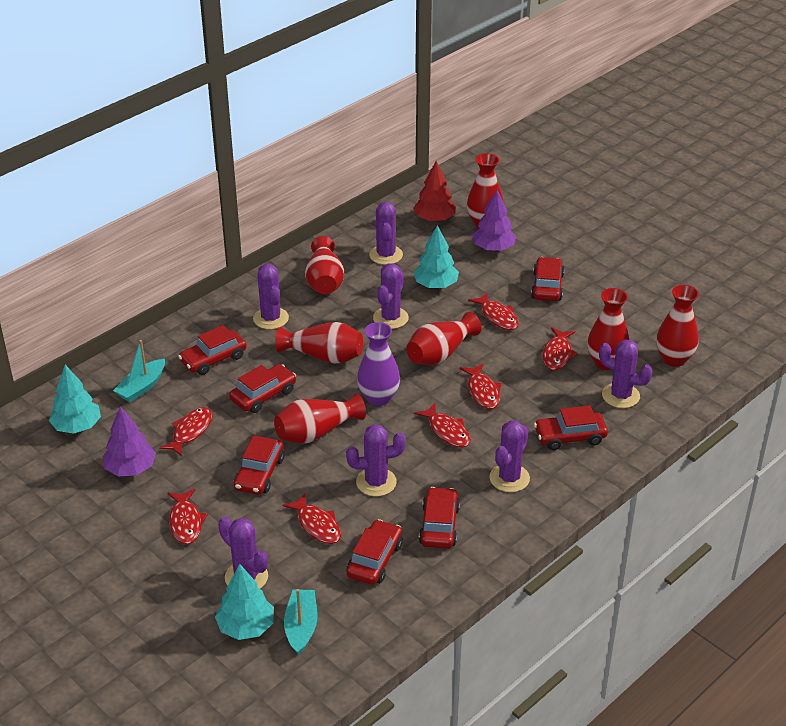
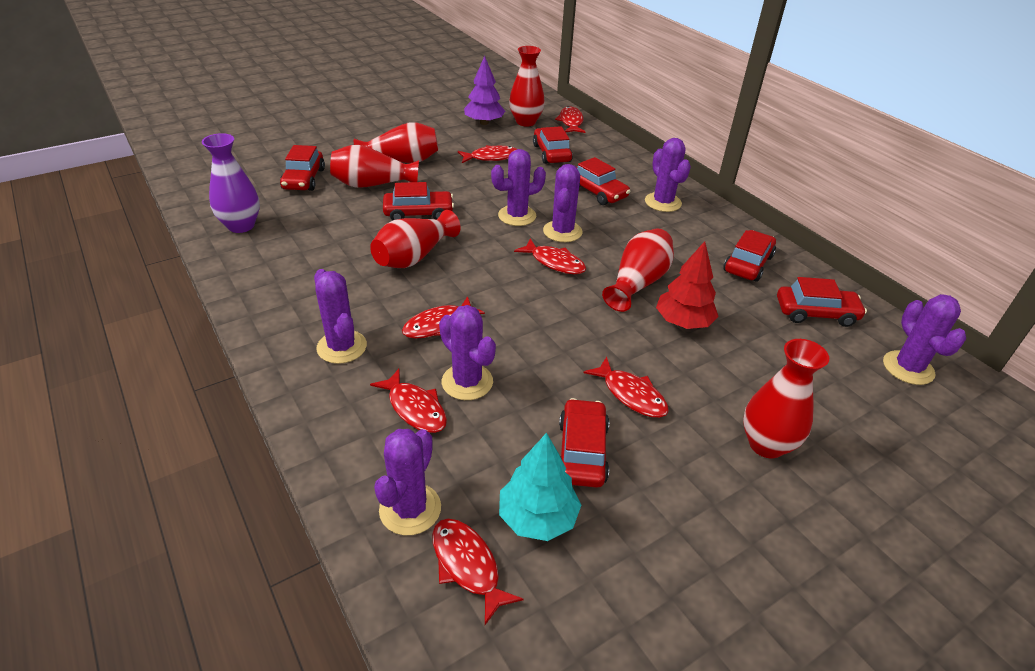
purple tree: 2 -> 1
red vase: 7 -> 6
turquoise boat: 2 -> 0
turquoise tree: 3 -> 1

